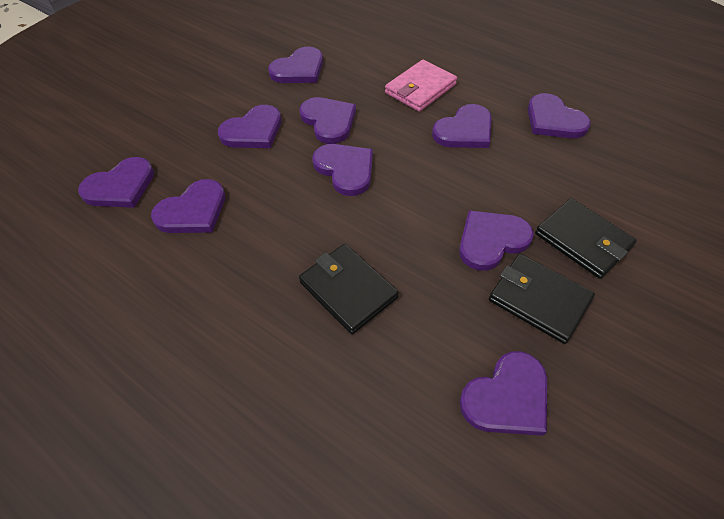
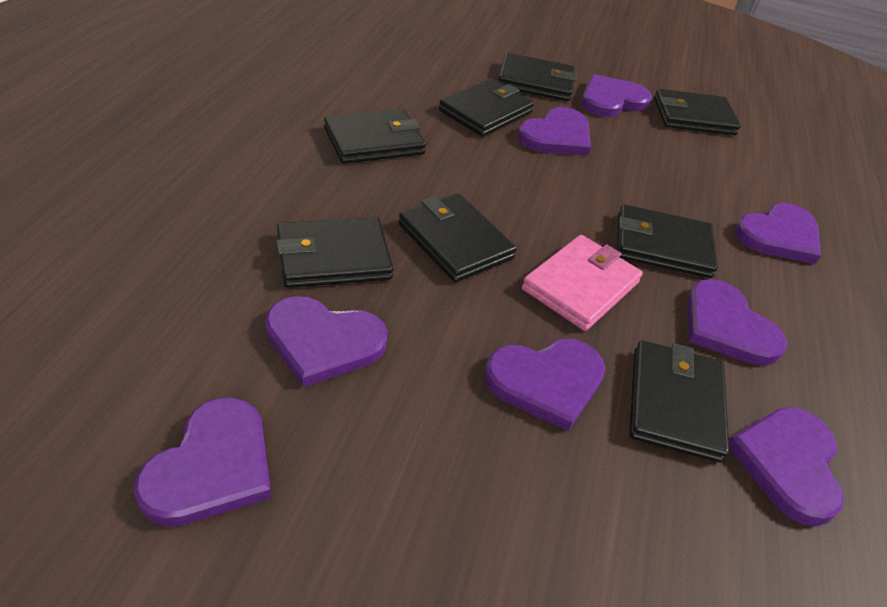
black wallet: 3 -> 8
purple heart: 10 -> 8

